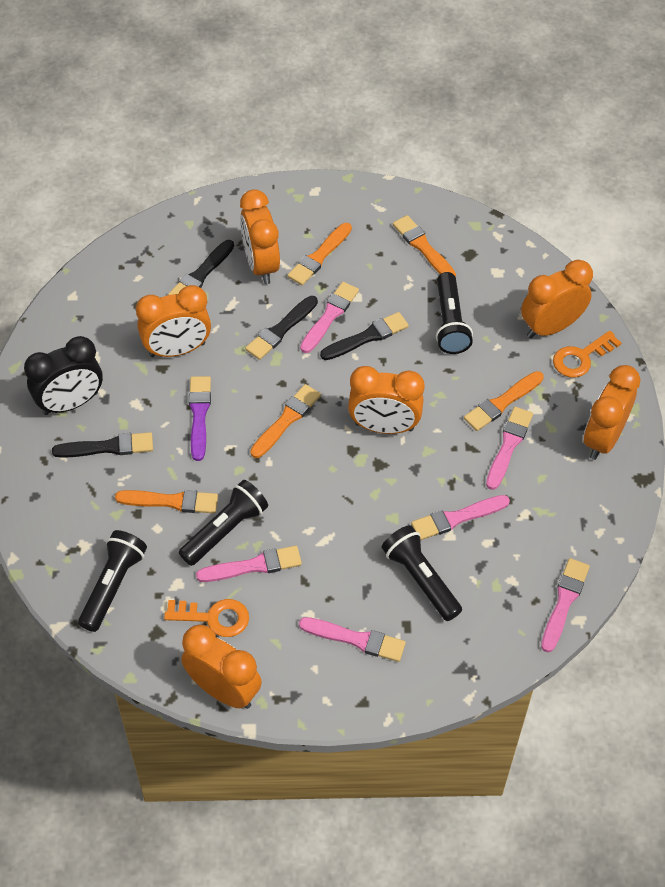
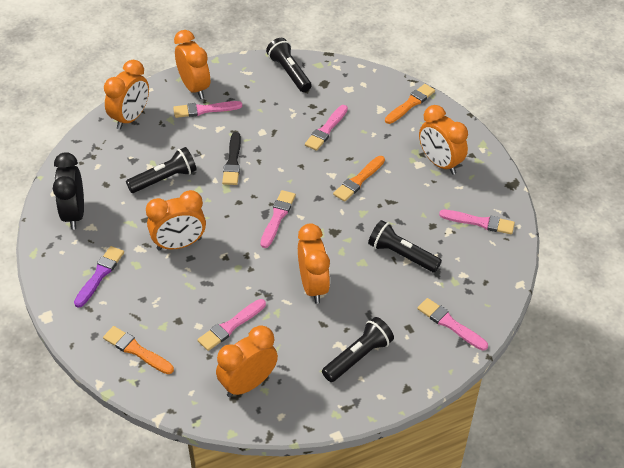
black brush: 4 -> 1
orange brush: 5 -> 3
orange key: 2 -> 0

